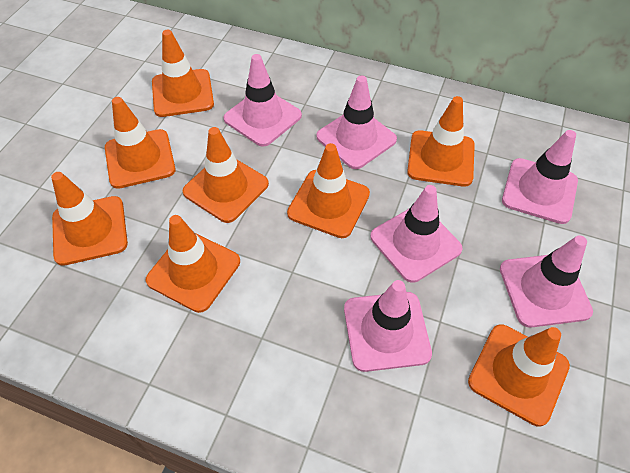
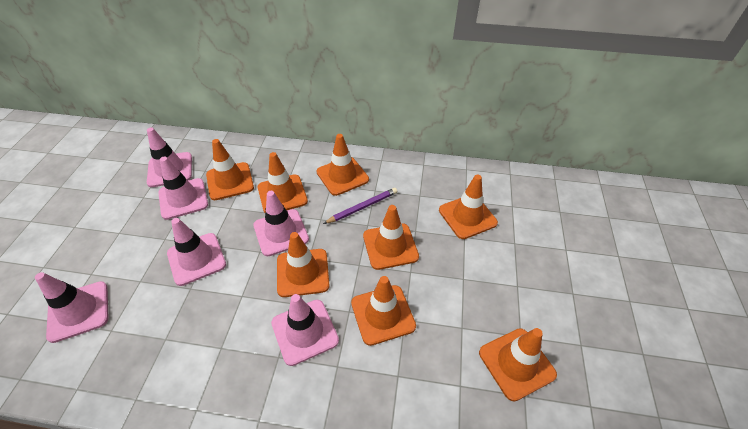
purple pencil: 0 -> 1

